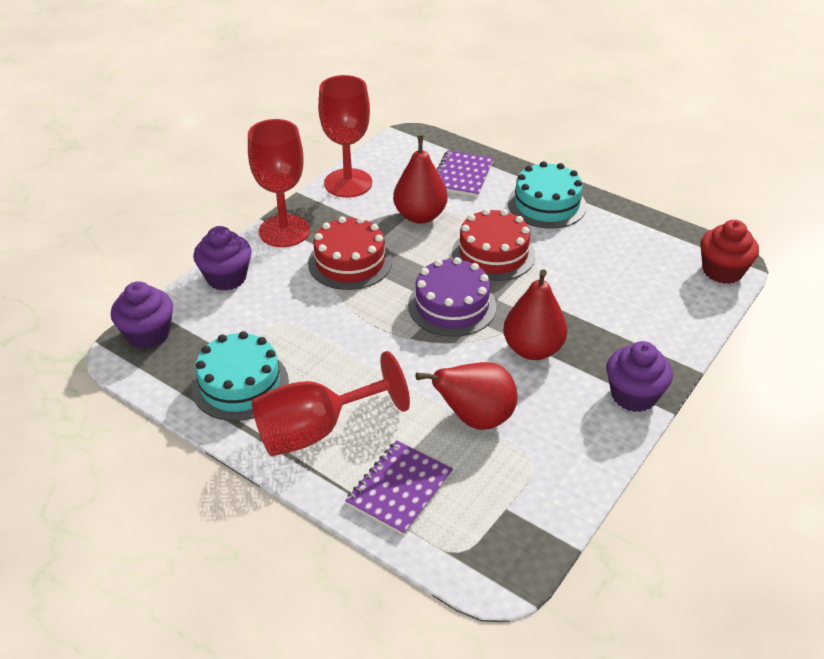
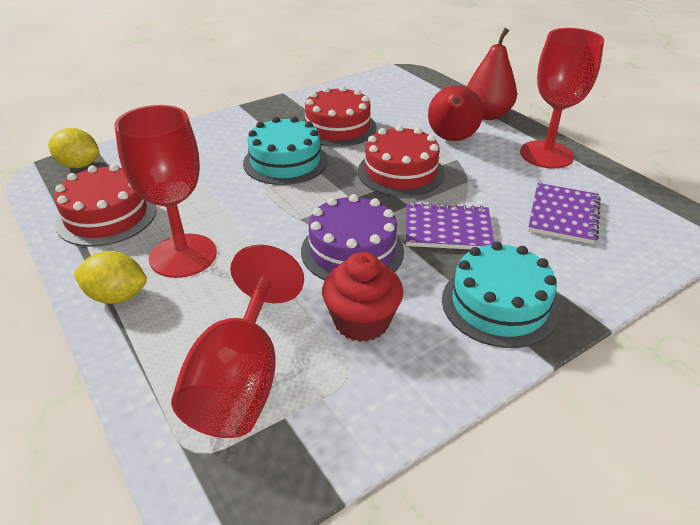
purple cupcake: 3 -> 0
red cake: 2 -> 3
red pear: 3 -> 2
yellow lemon: 0 -> 2

